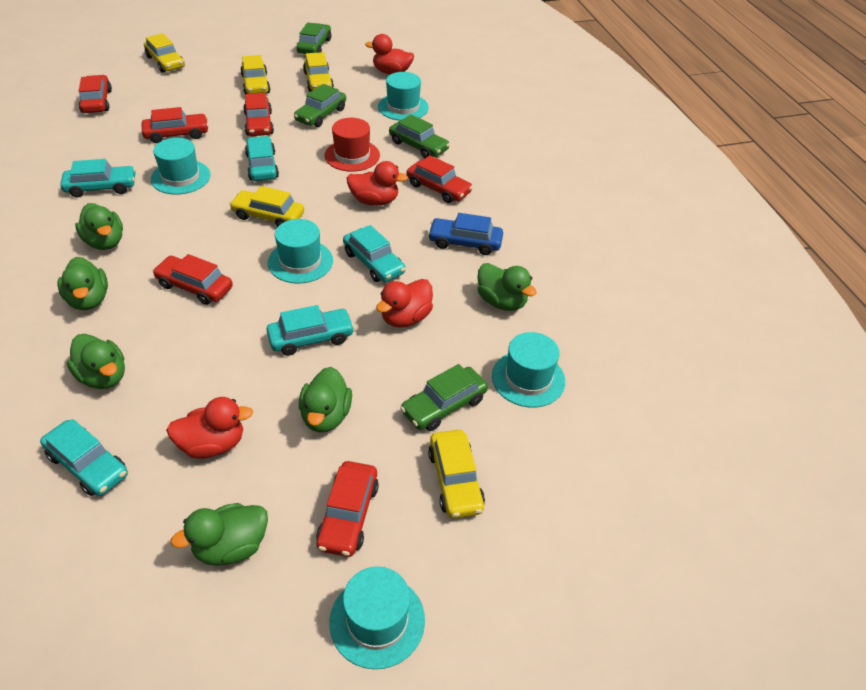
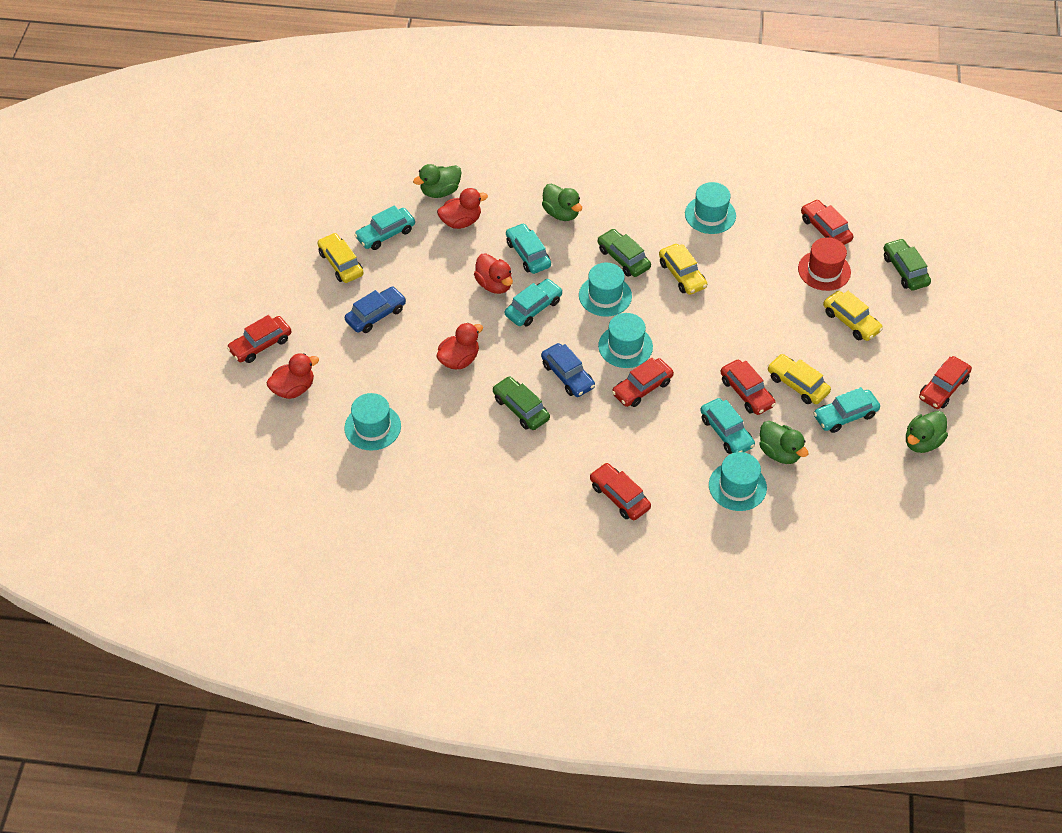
blue car: 1 -> 2
green car: 4 -> 3
green duck: 6 -> 4
yellow car: 5 -> 4

